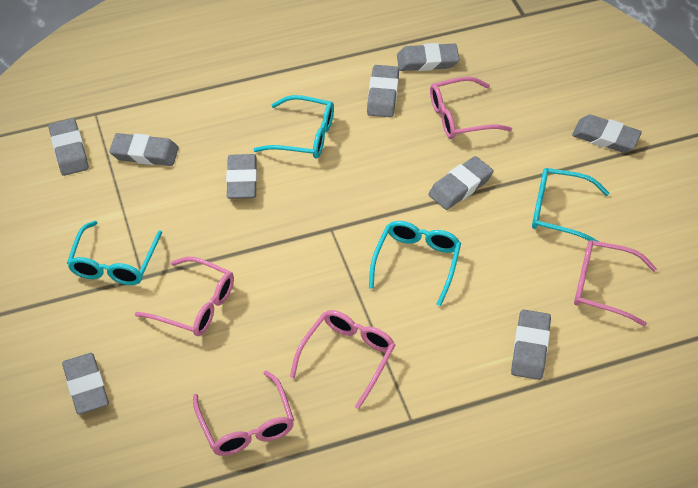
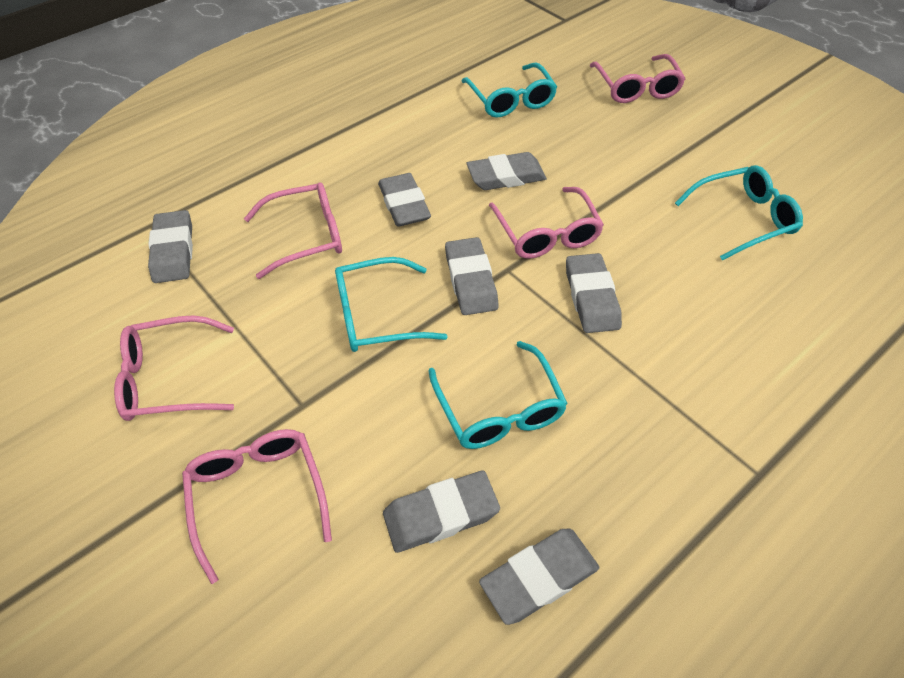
grey eraser: 9 -> 7

